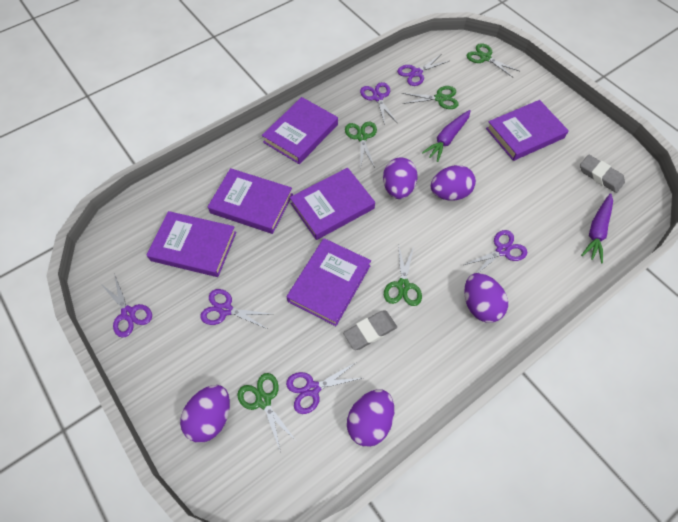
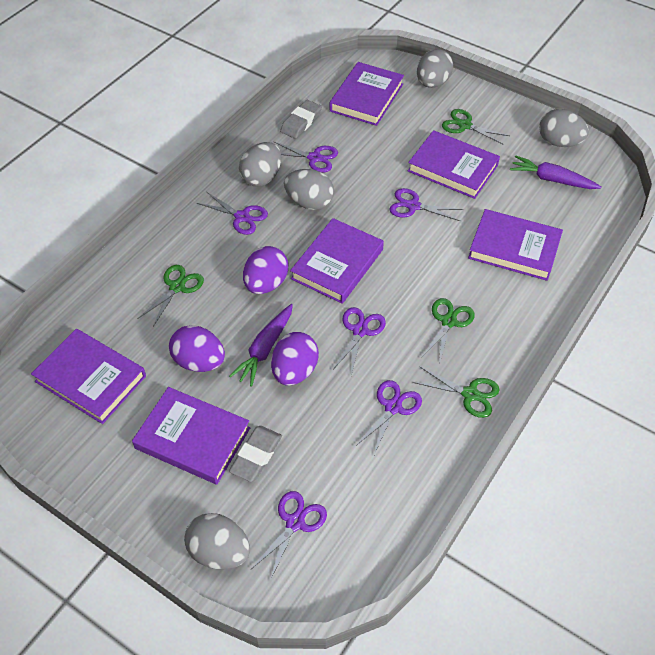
green scissors: 5 -> 4
grey egg: 0 -> 5
purple egg: 5 -> 3

